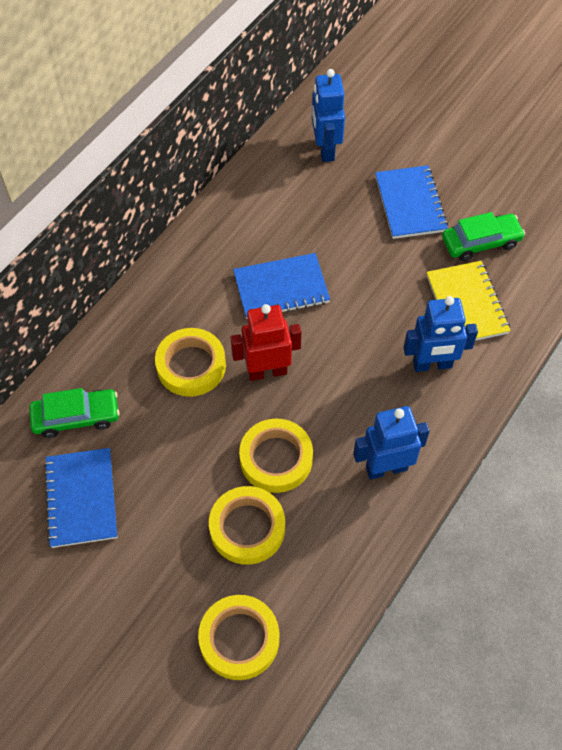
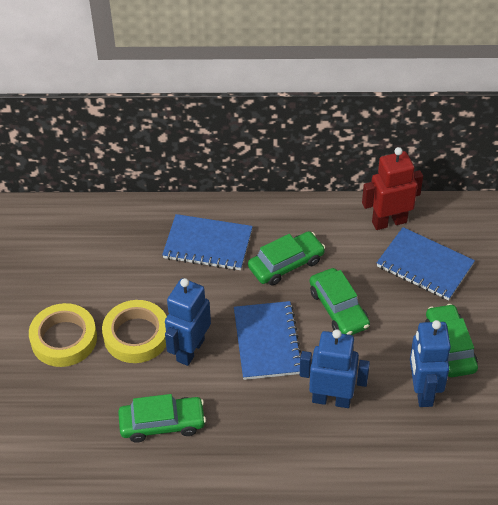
green car: 2 -> 4
yellow notebook: 1 -> 0
yellow tape: 4 -> 2

